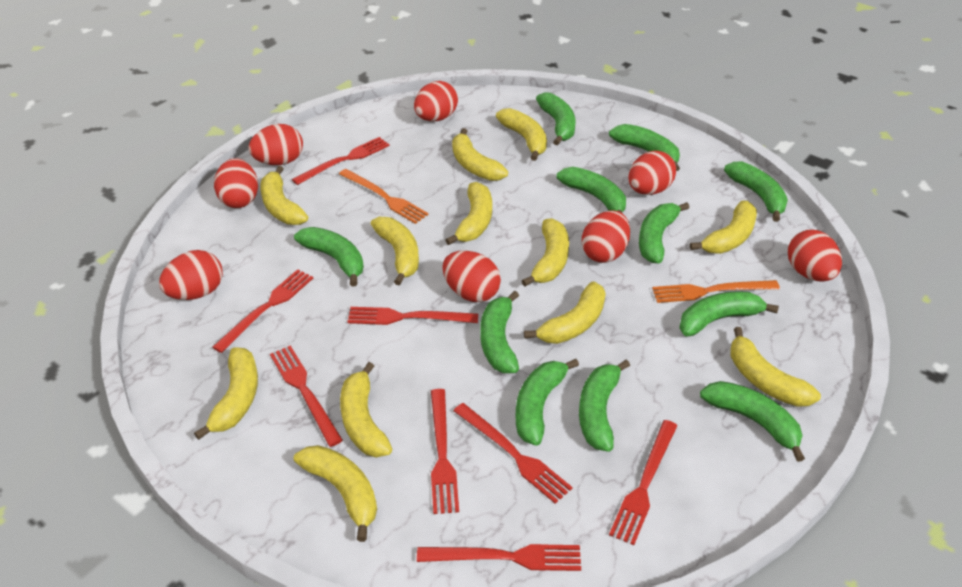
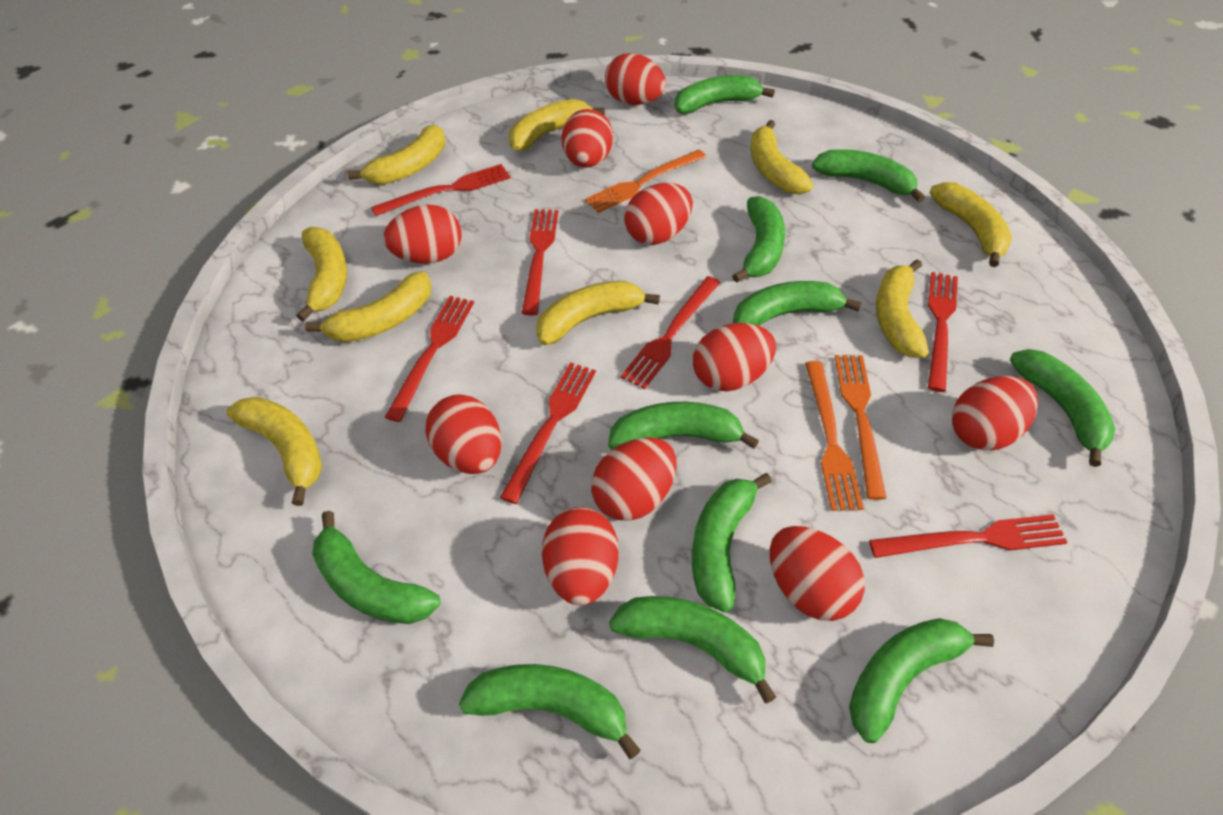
orange fork: 2 -> 3
red egg: 8 -> 10
red fork: 8 -> 7
yellow banana: 12 -> 9

